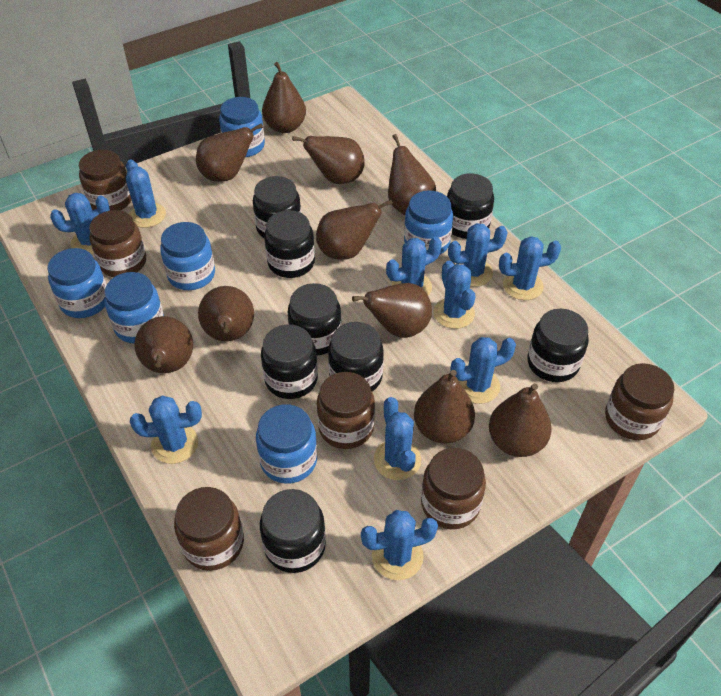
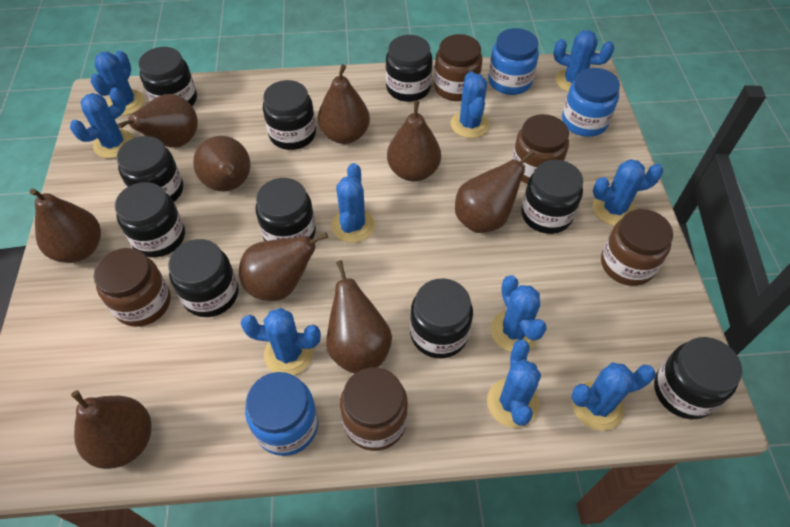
black jar: 8 -> 10
blue jar: 6 -> 3
brown jar: 6 -> 5
brown pear: 10 -> 9

